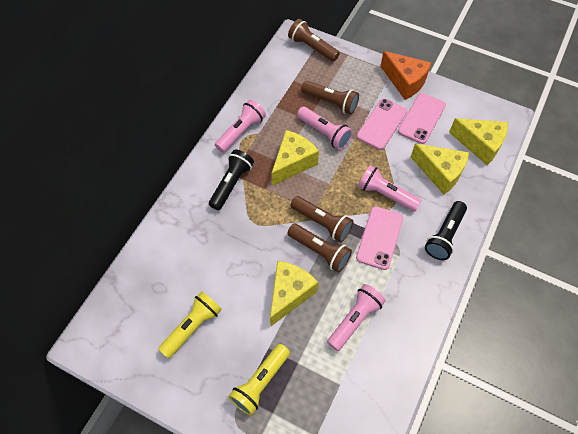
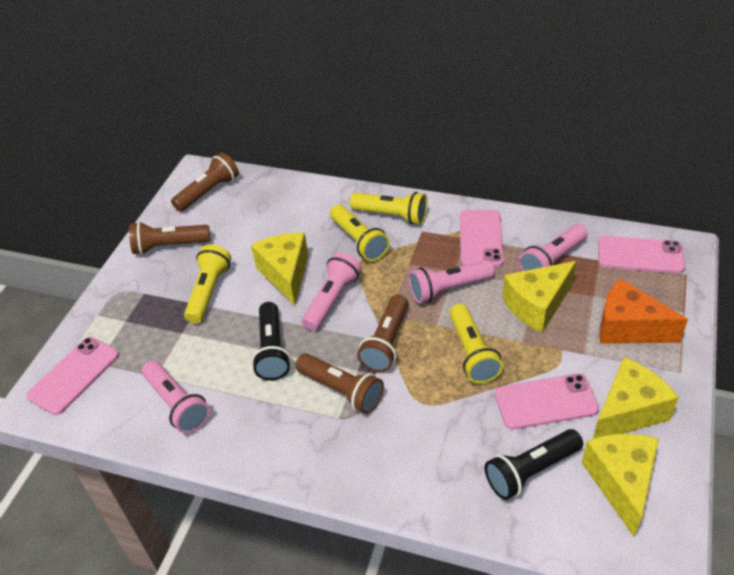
pink phone: 3 -> 4
yellow flashlight: 2 -> 4

